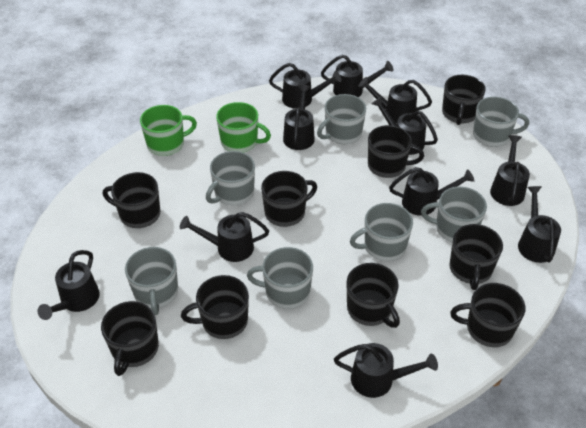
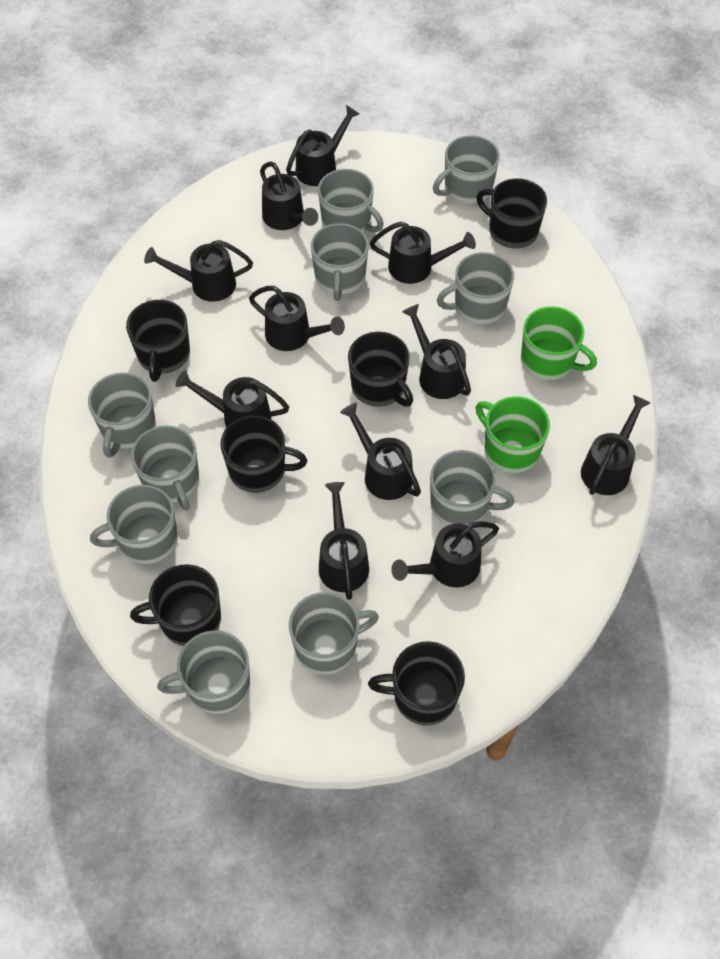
black mug: 9 -> 6
grey mug: 7 -> 10

